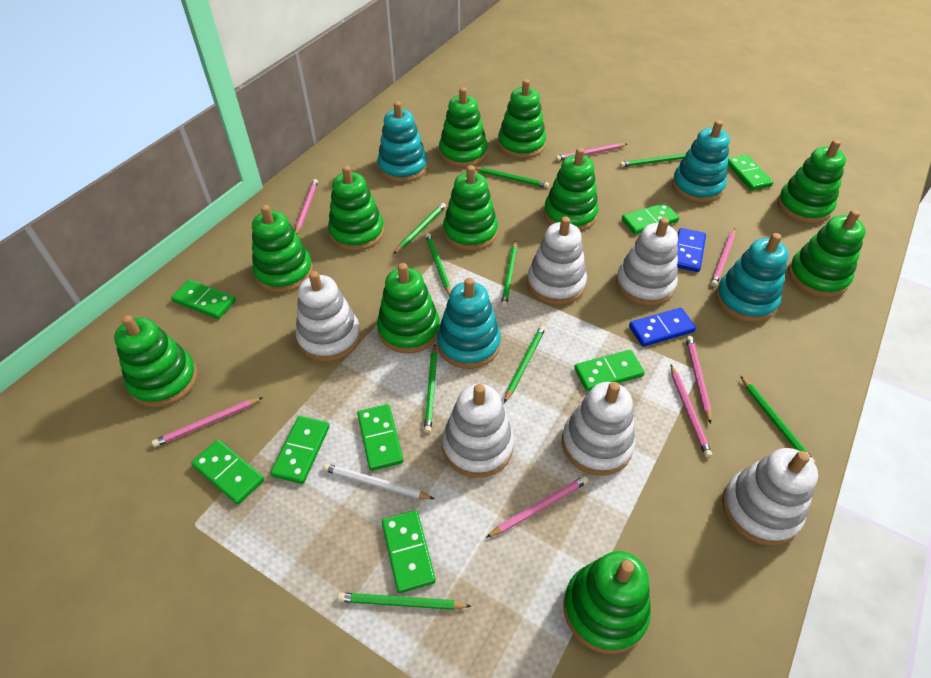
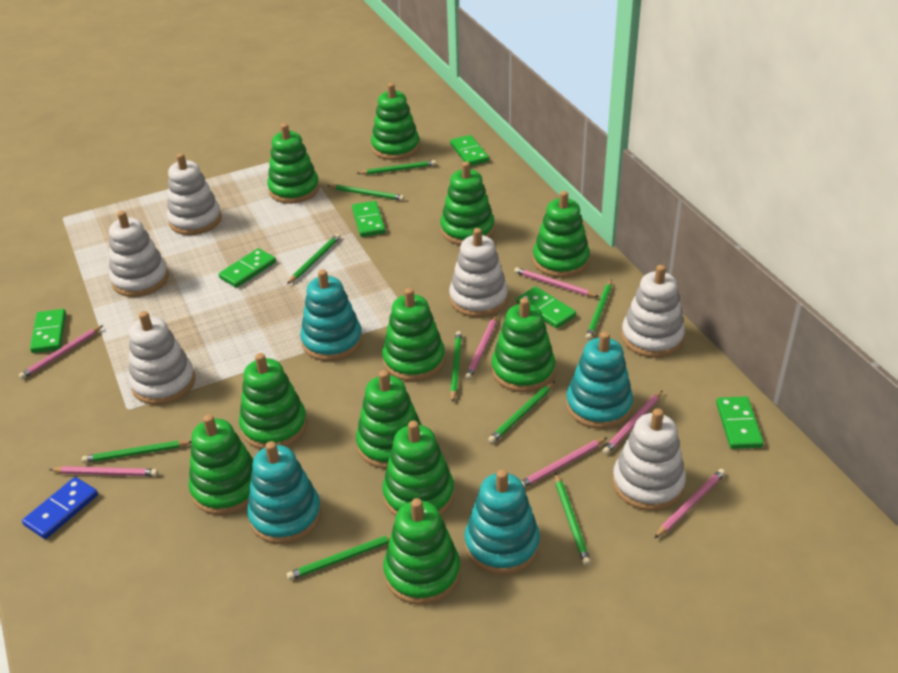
blue domino: 2 -> 1
green domino: 8 -> 6
white pencil: 1 -> 0

